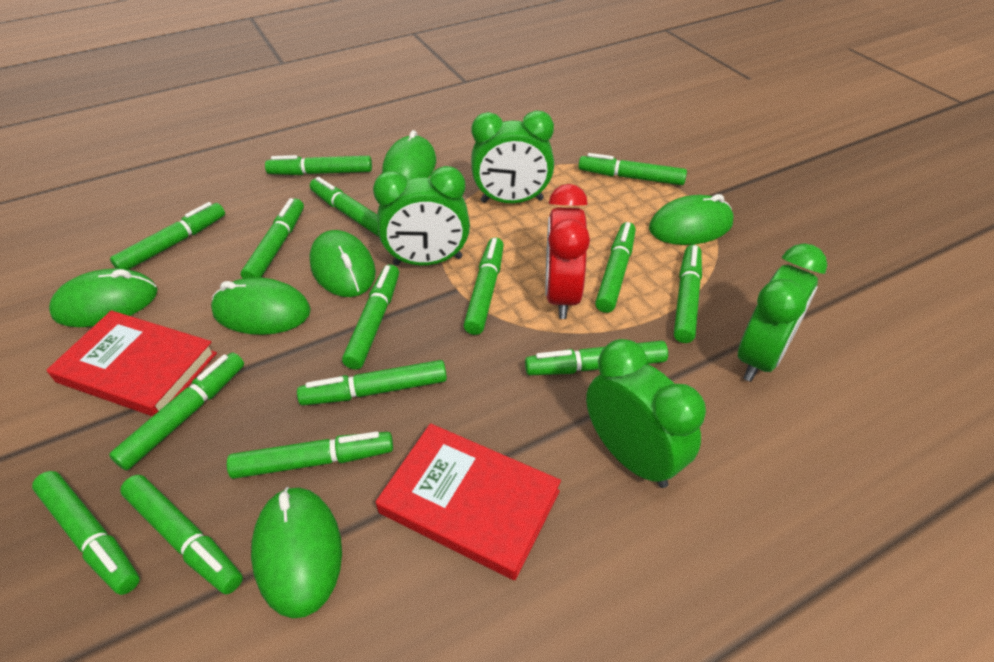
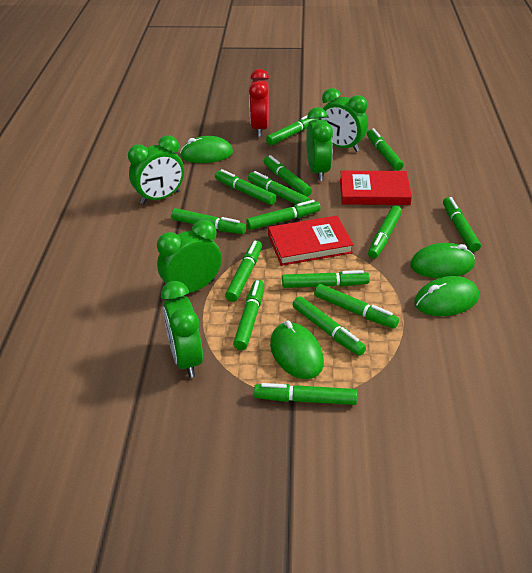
green clock: 4 -> 5
green mouse: 6 -> 4

